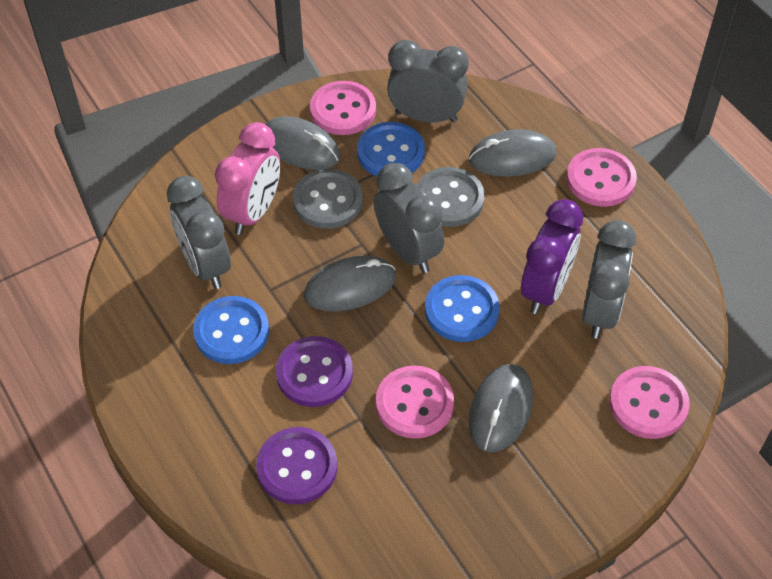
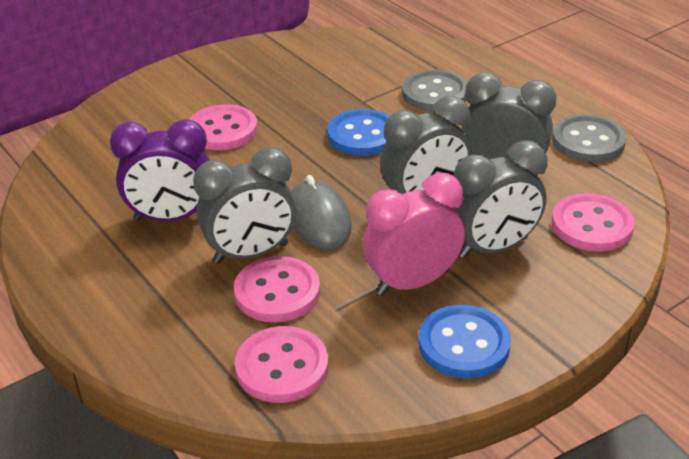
blue button: 3 -> 2
grey mouse: 4 -> 1
purple button: 2 -> 0

